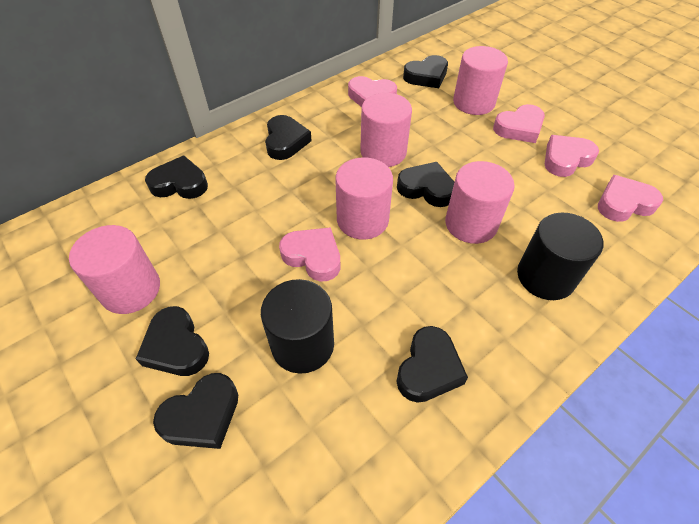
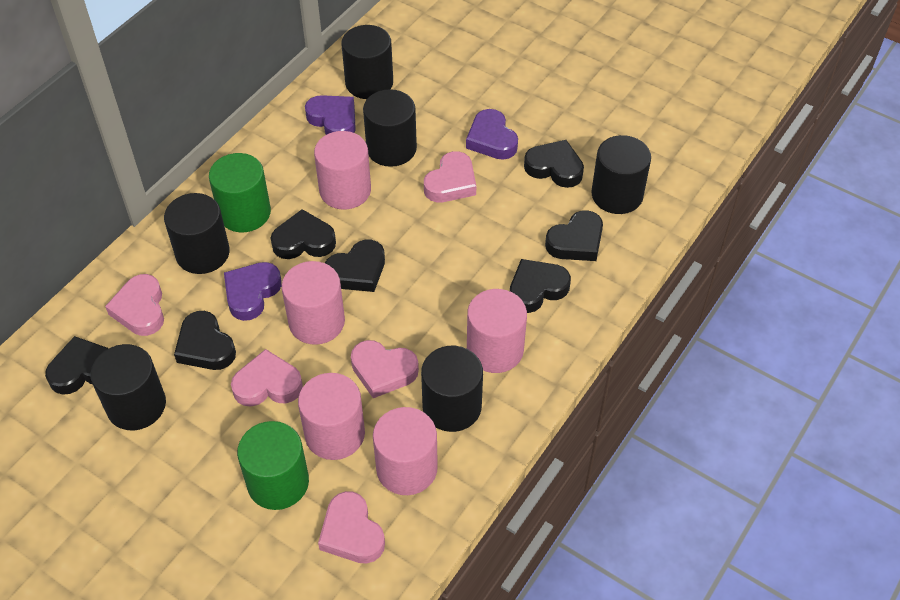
black cylinder: 2 -> 6
green cylinder: 0 -> 2
purple heart: 0 -> 3

